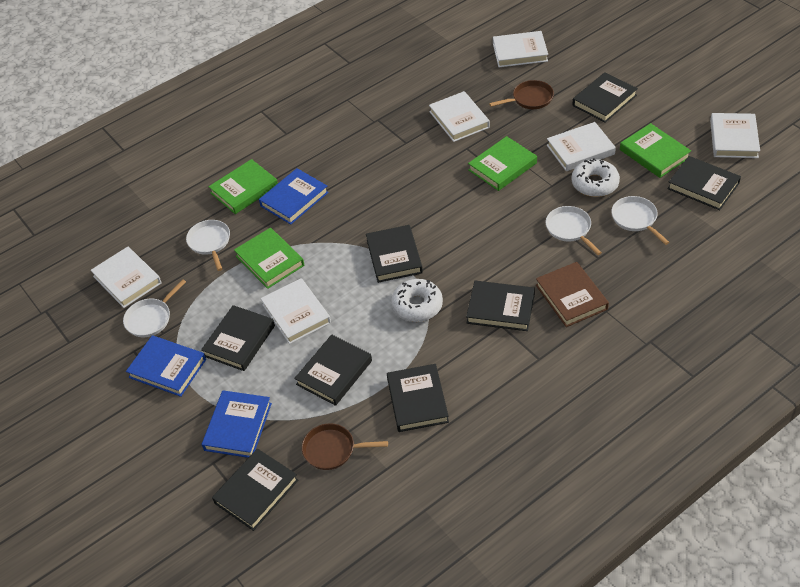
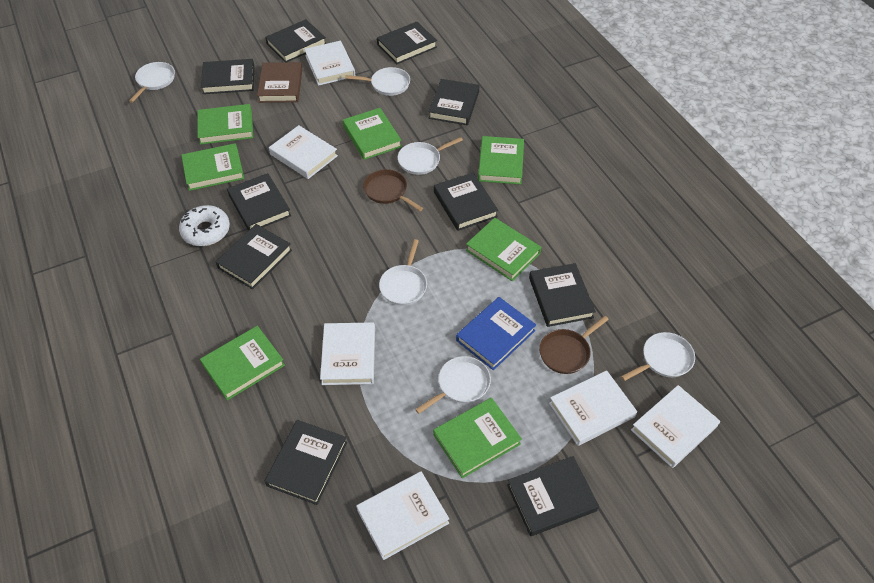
black book: 8 -> 10
blue book: 3 -> 1
green book: 4 -> 7
white donut: 2 -> 1
white pan: 4 -> 6

